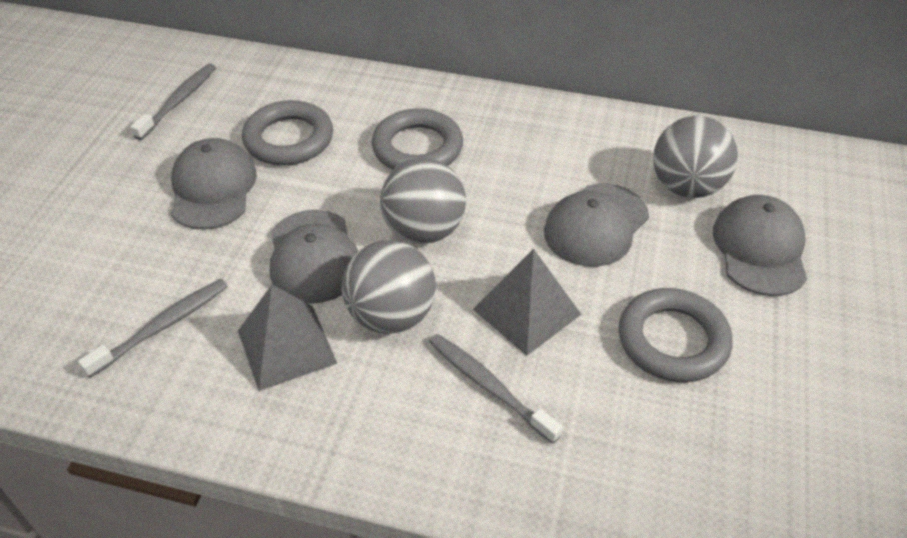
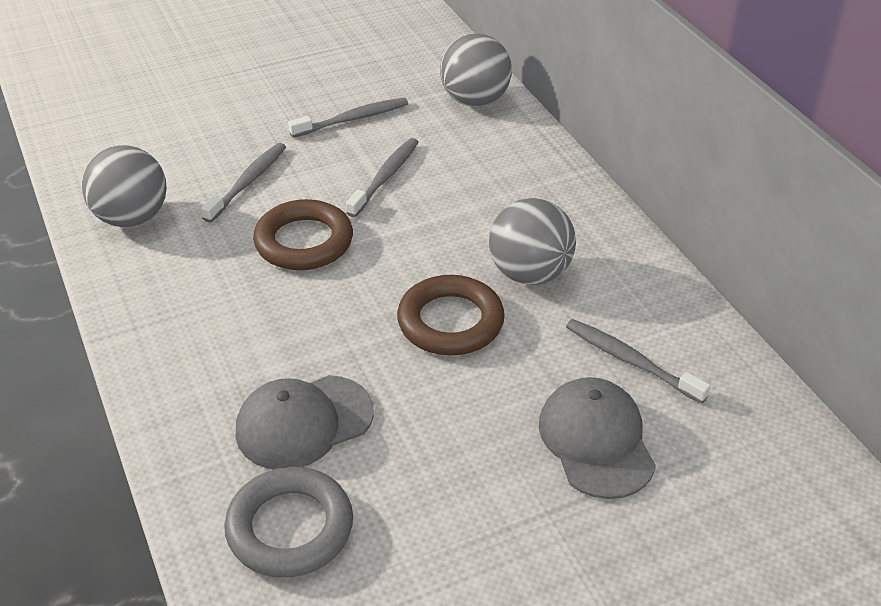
brown ring: 0 -> 2
grey cap: 4 -> 2
grey pyramid: 2 -> 0
grey ring: 3 -> 1
grey toothbrush: 3 -> 4

